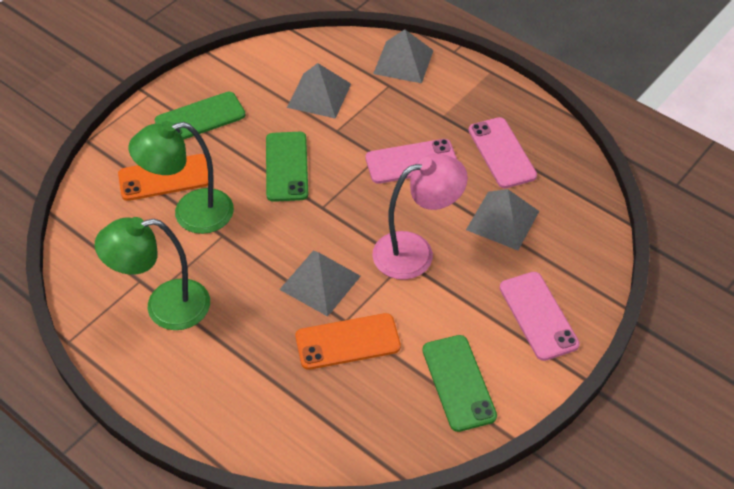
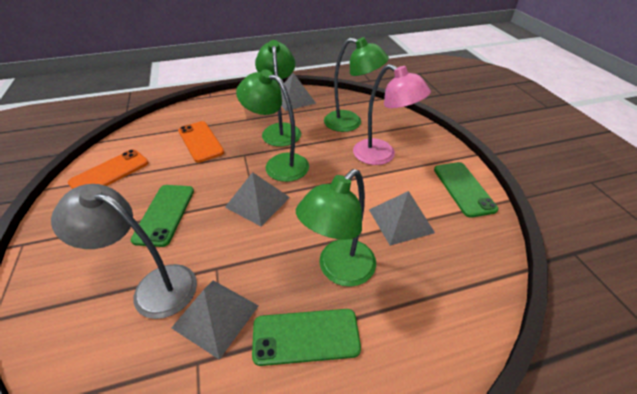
green lamp: 2 -> 4
grey lamp: 0 -> 1
pink phone: 3 -> 0

